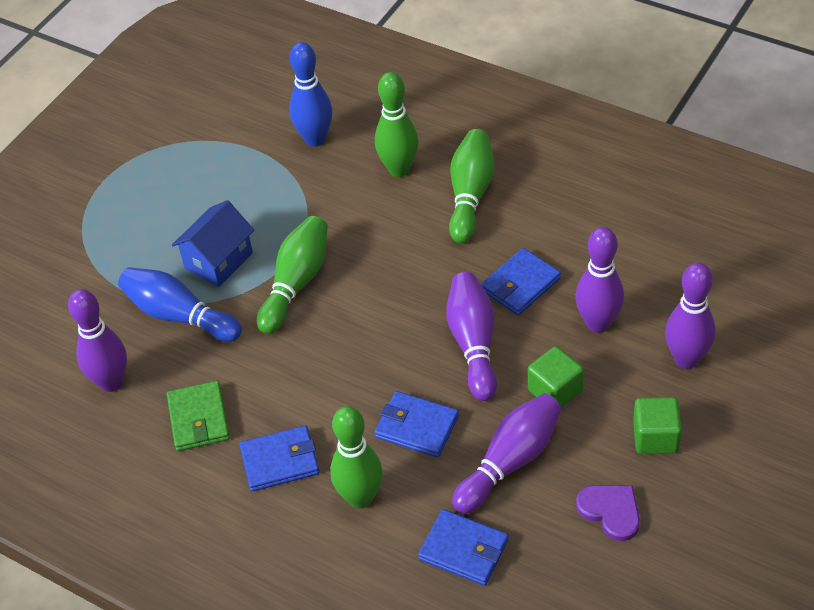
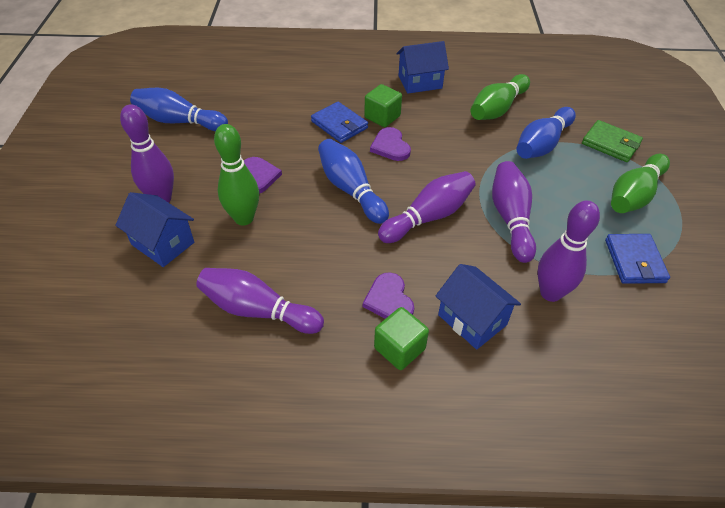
blue bowling pin: 2 -> 3
blue house: 1 -> 3
blue wallet: 4 -> 2
green bowling pin: 4 -> 3
purple heart: 1 -> 3

